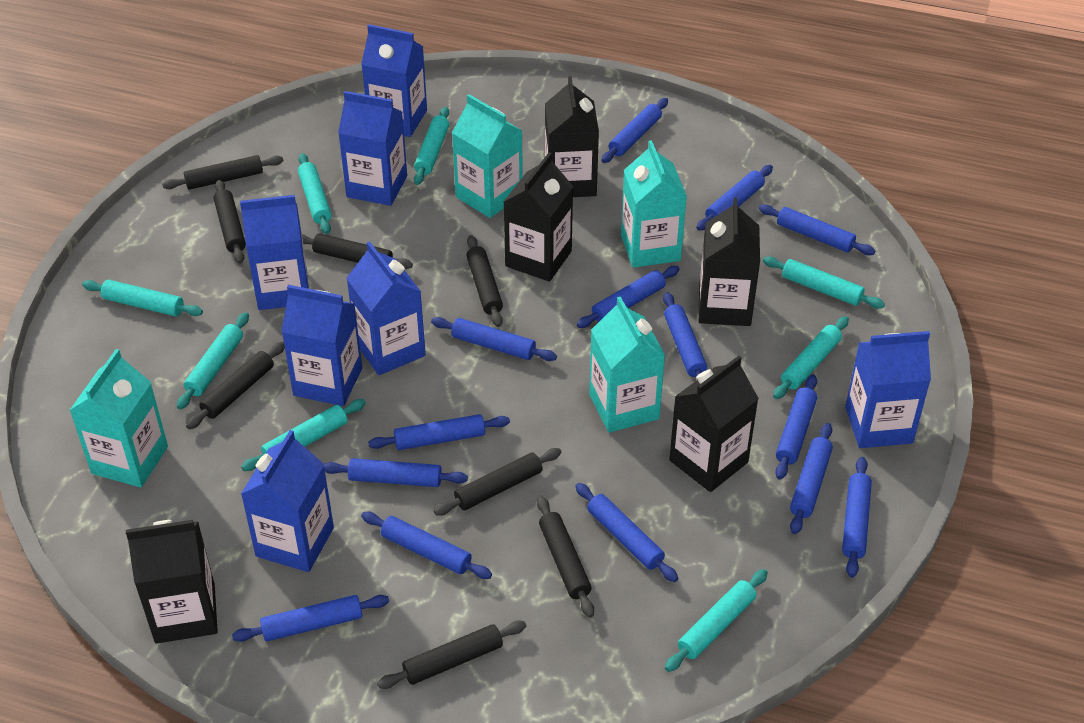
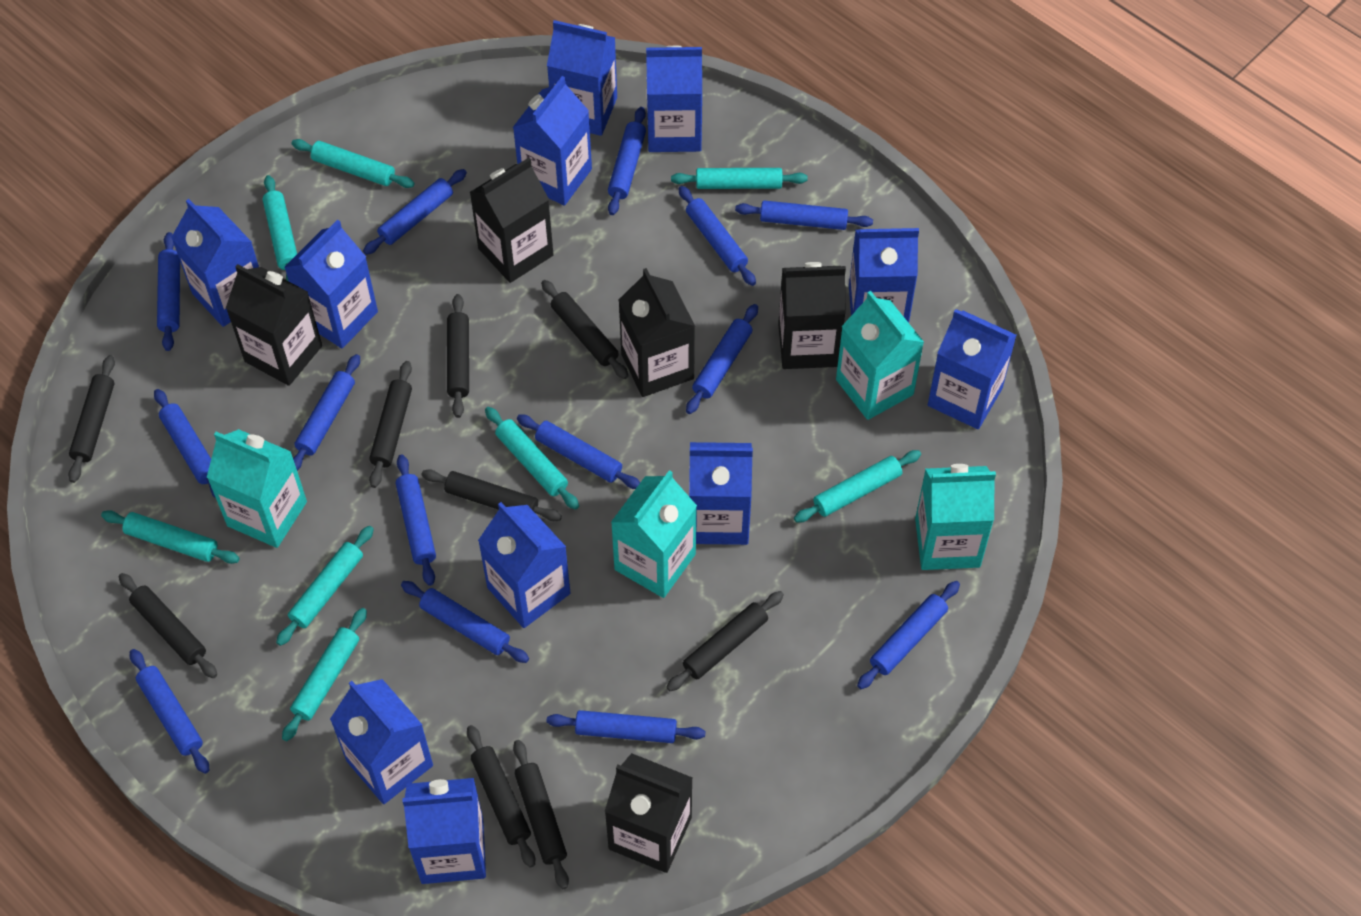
black rolling pin: 8 -> 9
blue carton: 7 -> 11

